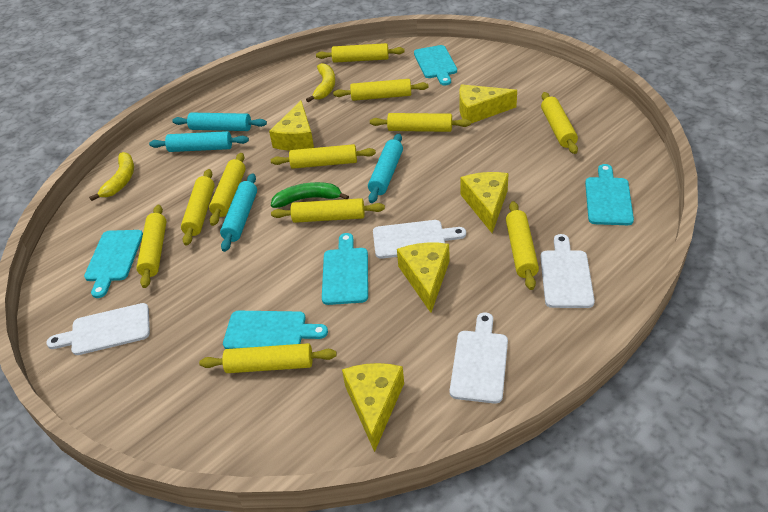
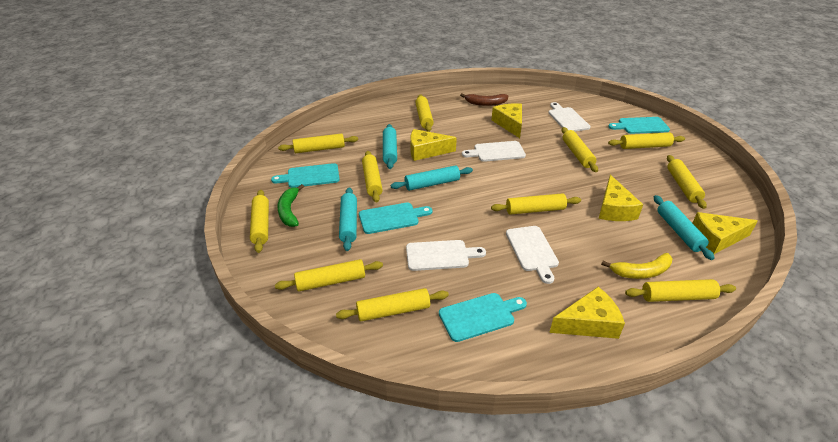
brown banana: 0 -> 1
turquoise cutting board: 5 -> 4
yellow banana: 2 -> 1

